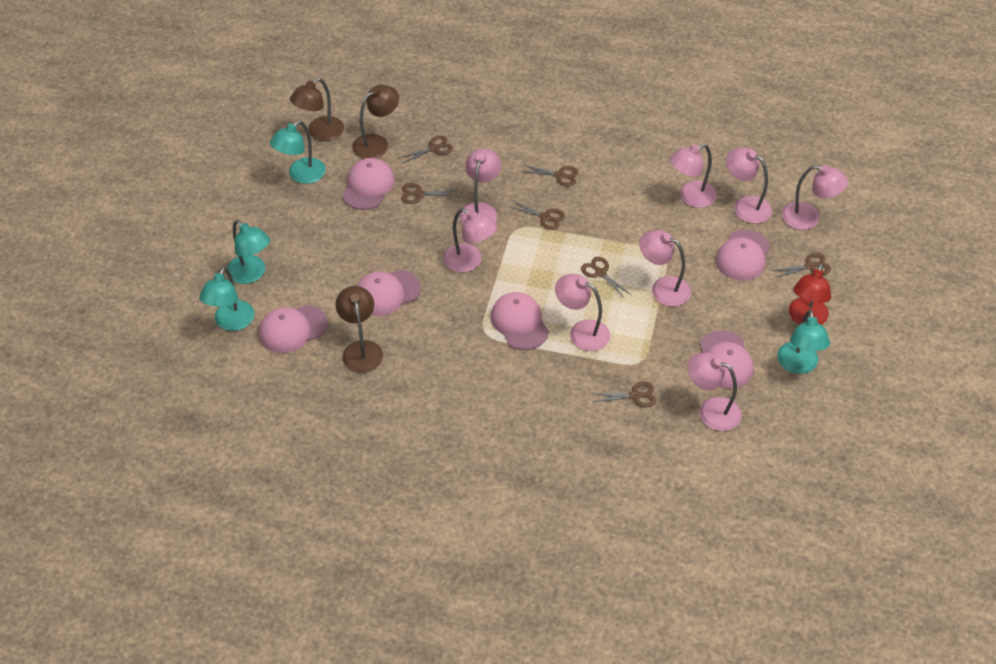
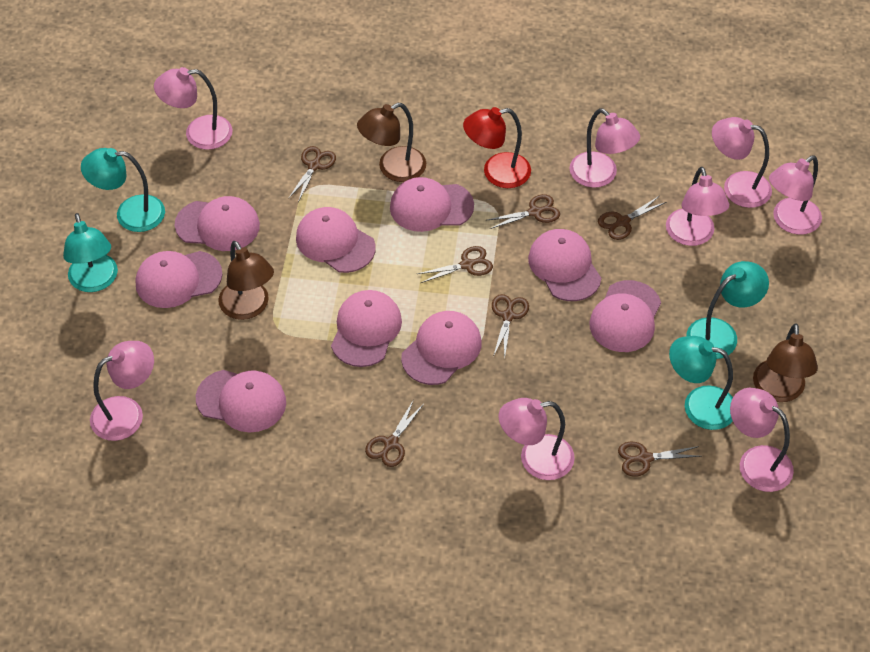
pink cap: 6 -> 9

